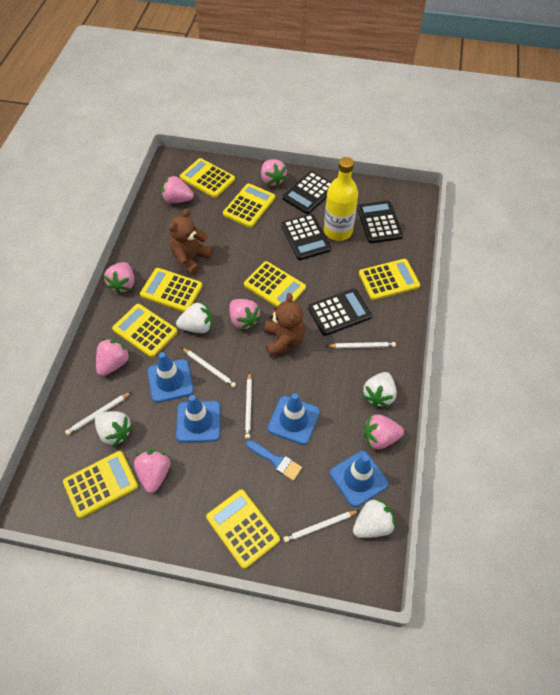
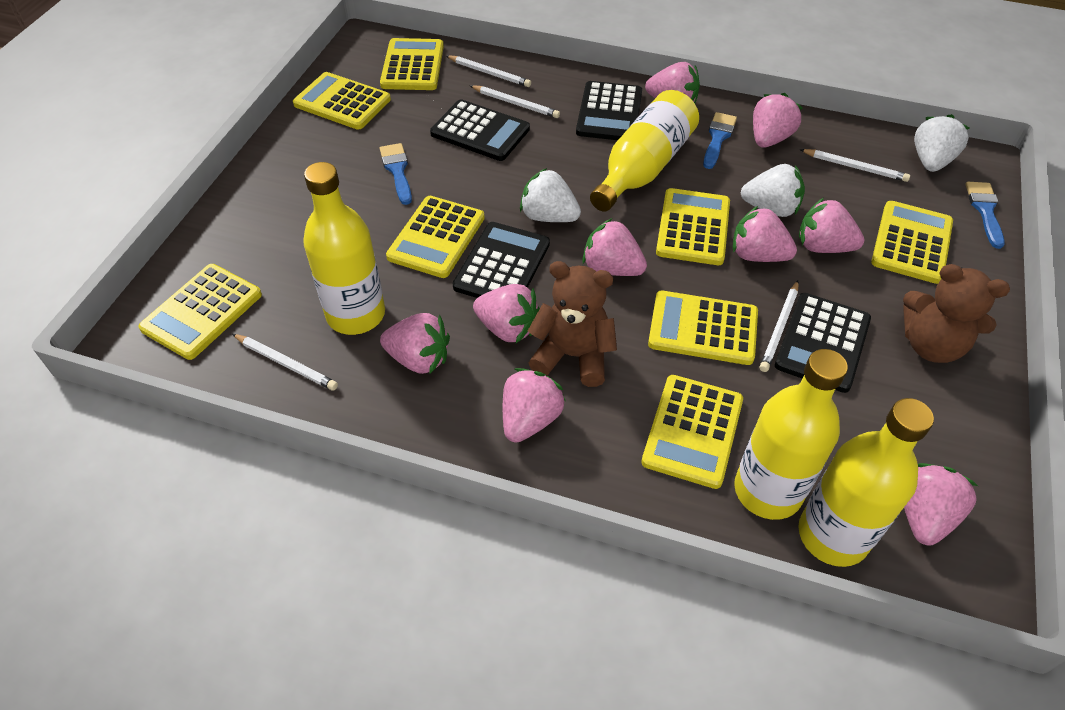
blue brush: 1 -> 3
blue traffic cone: 4 -> 0
pink strawberry: 7 -> 9
white strawberry: 4 -> 3
yellow bottle: 1 -> 4

